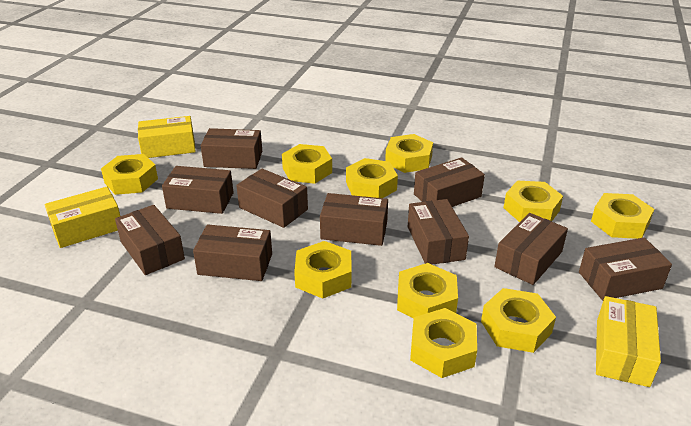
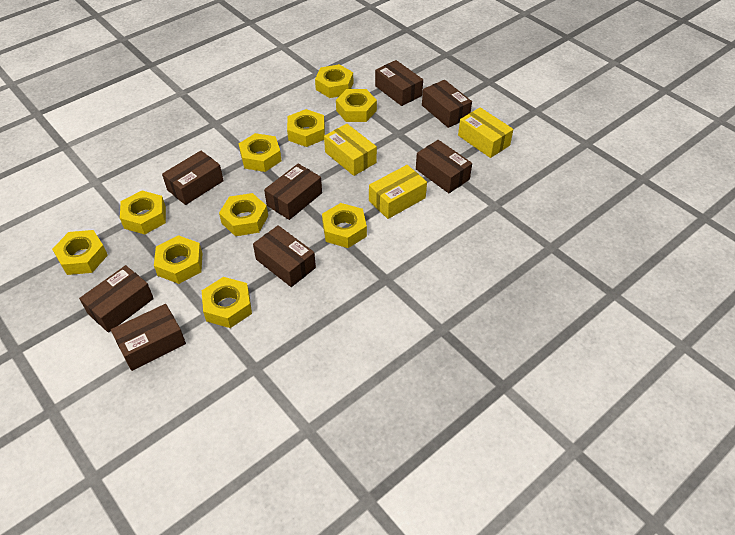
brown box: 10 -> 8

